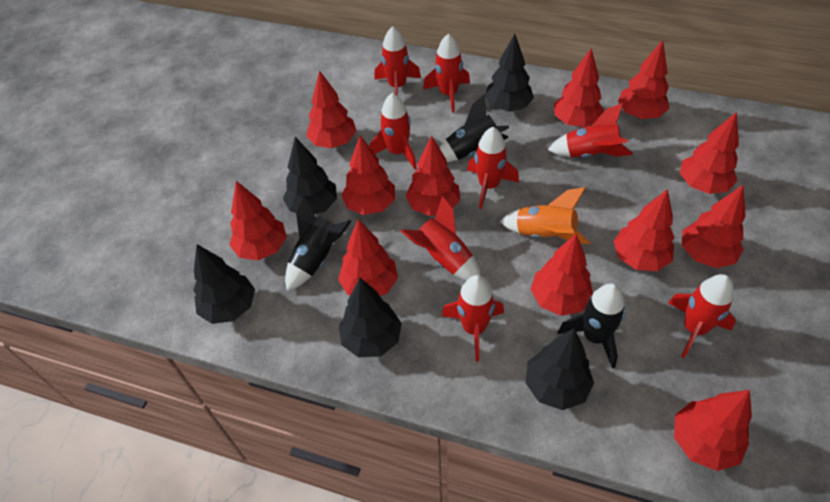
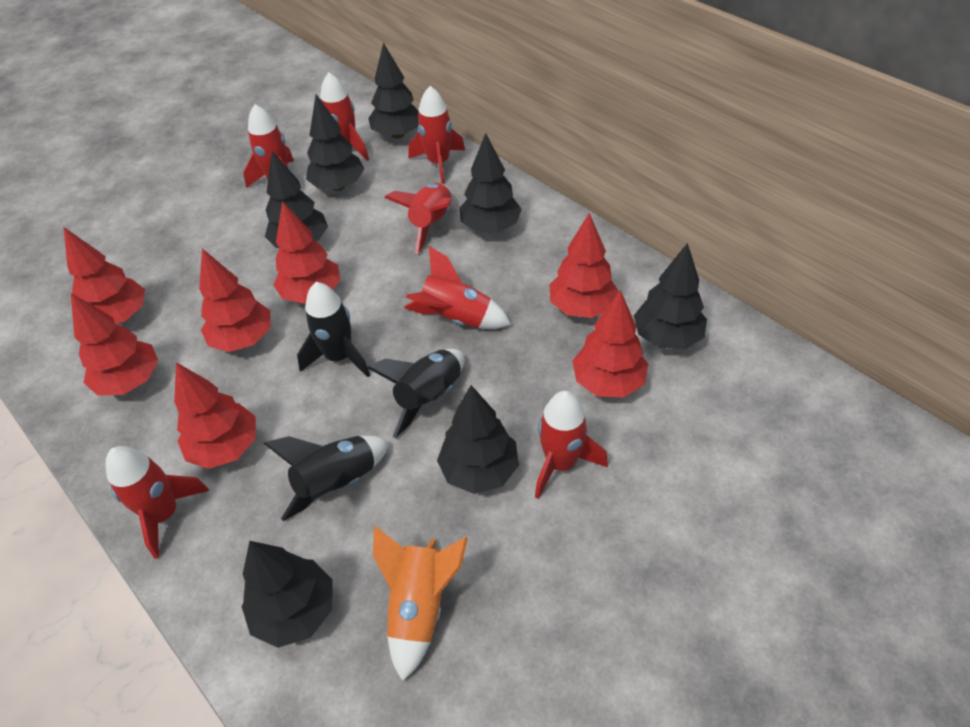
black tree: 5 -> 7
red rocket: 8 -> 7
red tree: 12 -> 7

